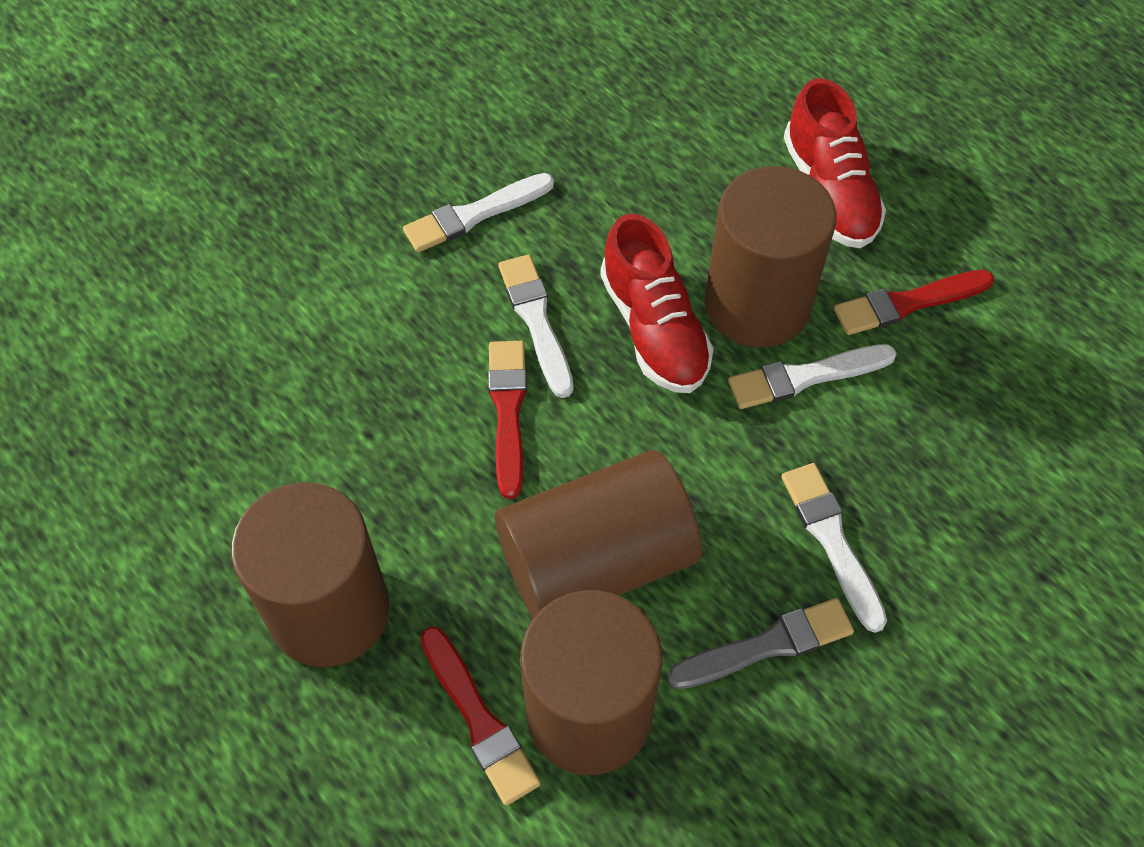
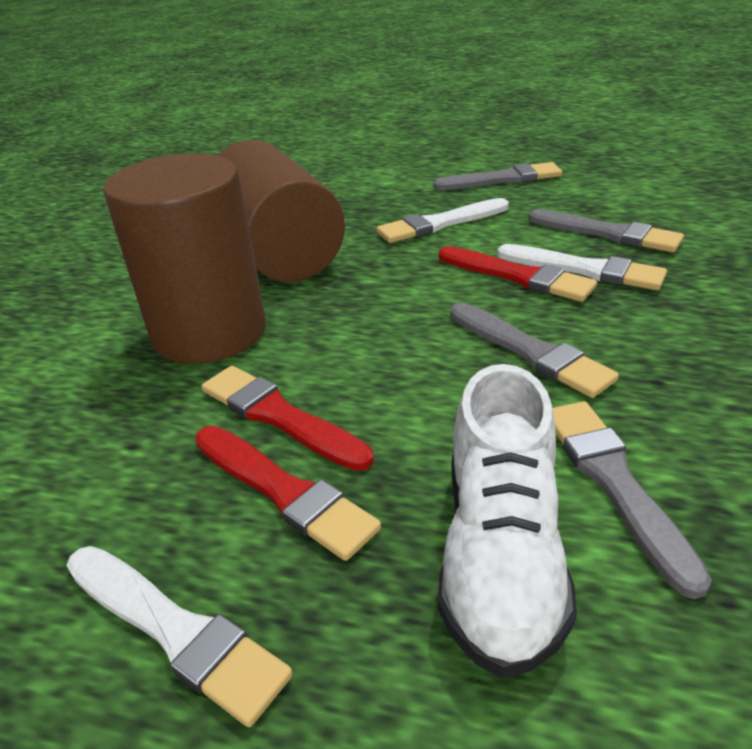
brown cylinder: 4 -> 2
grey brush: 1 -> 4
red shoe: 2 -> 0
white brush: 4 -> 3
white shoe: 0 -> 1

